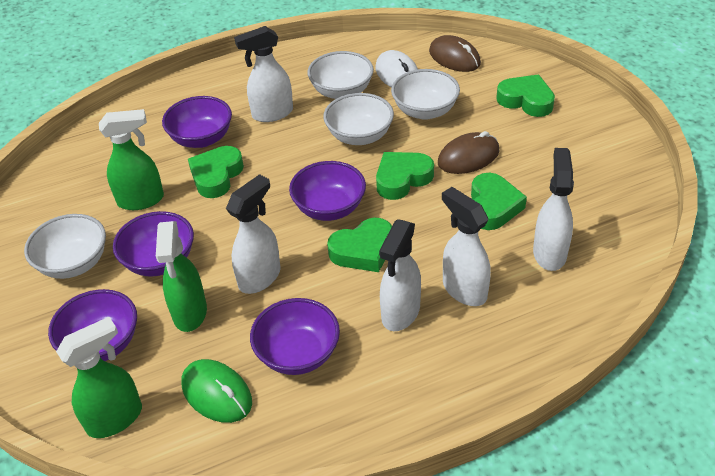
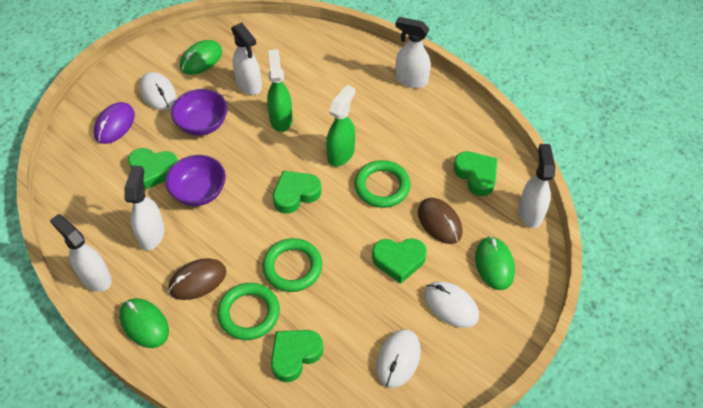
green mouse: 1 -> 3
green ring: 0 -> 3
green spray bottle: 3 -> 2
purple bowl: 5 -> 2
purple mouse: 0 -> 1
white bowl: 4 -> 0
white mouse: 1 -> 3

